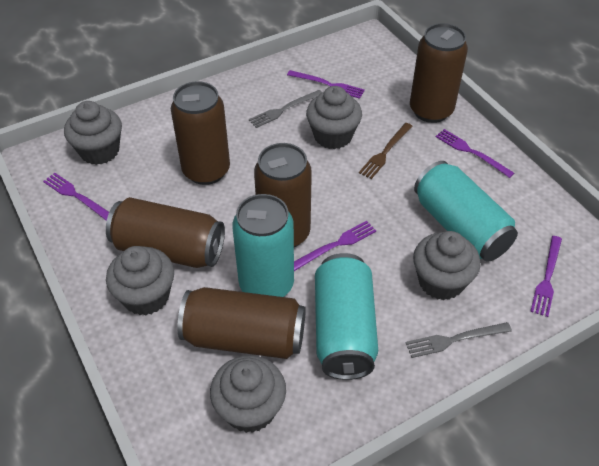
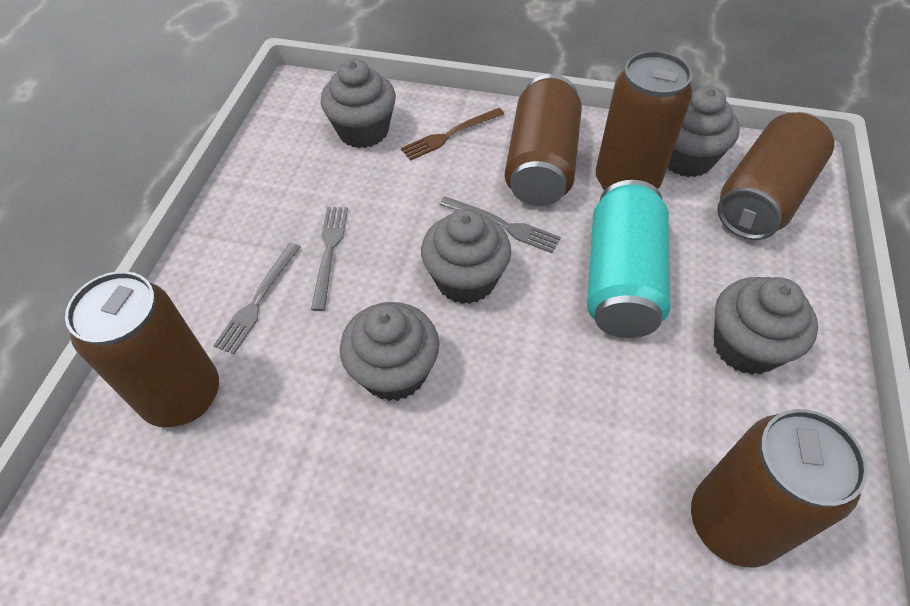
grey fork: 2 -> 3
purple fork: 5 -> 0
turquoise can: 3 -> 1

